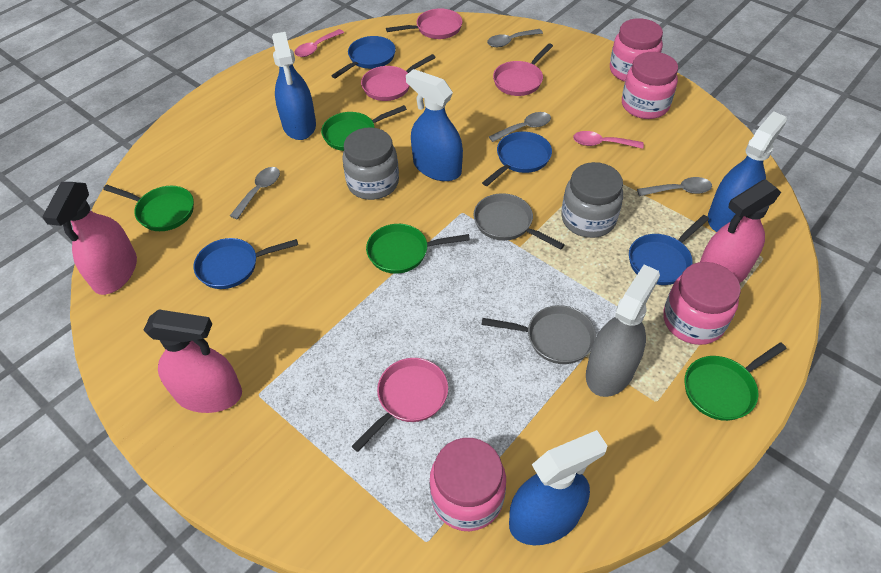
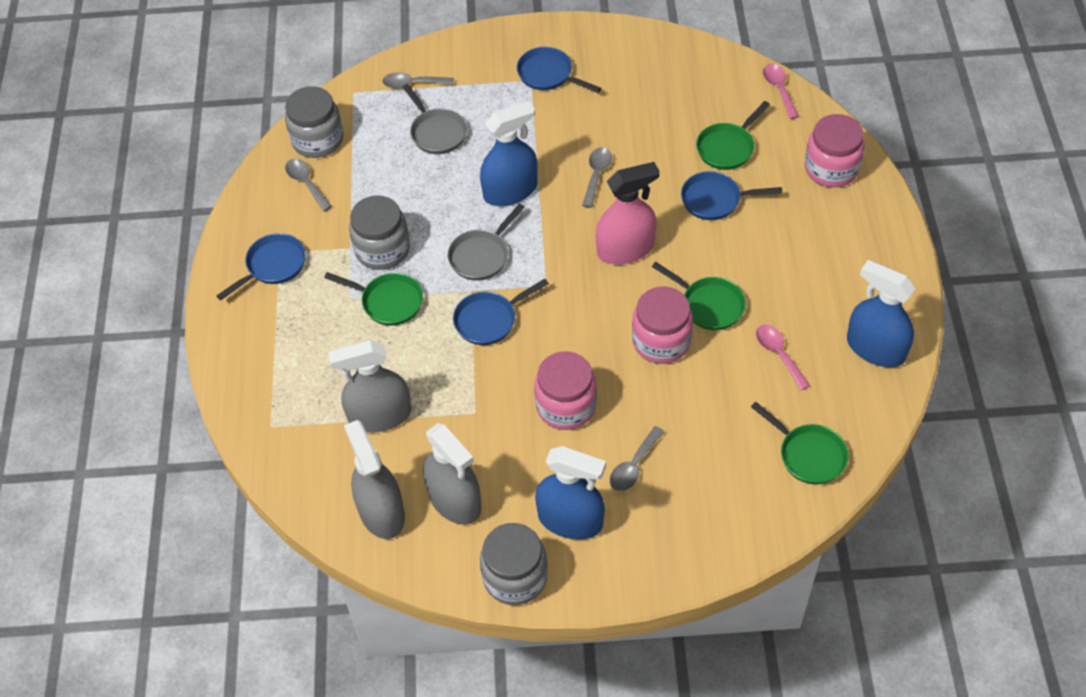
blue spray bottle: 4 -> 3
grey jar: 2 -> 3
grey spray bottle: 1 -> 3
pink jar: 4 -> 3
pink pan: 4 -> 0
pink spray bottle: 3 -> 1

